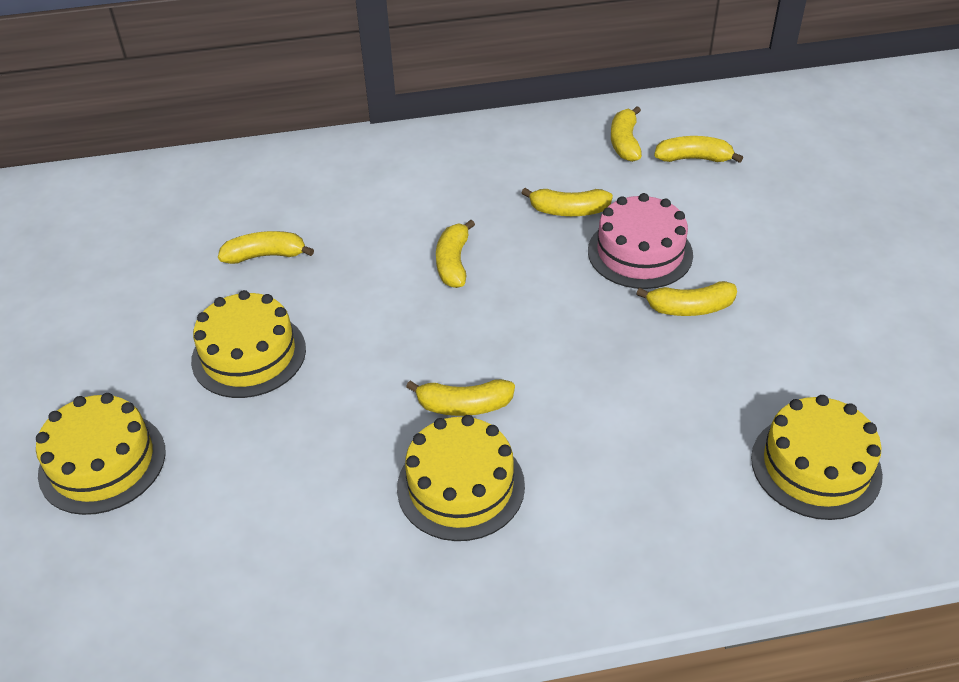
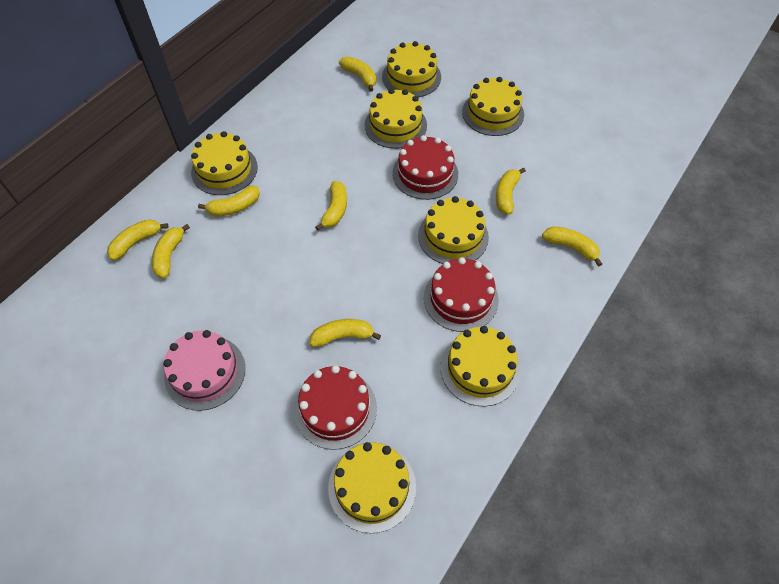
red cake: 0 -> 3
yellow banana: 7 -> 8
yellow cake: 4 -> 7

